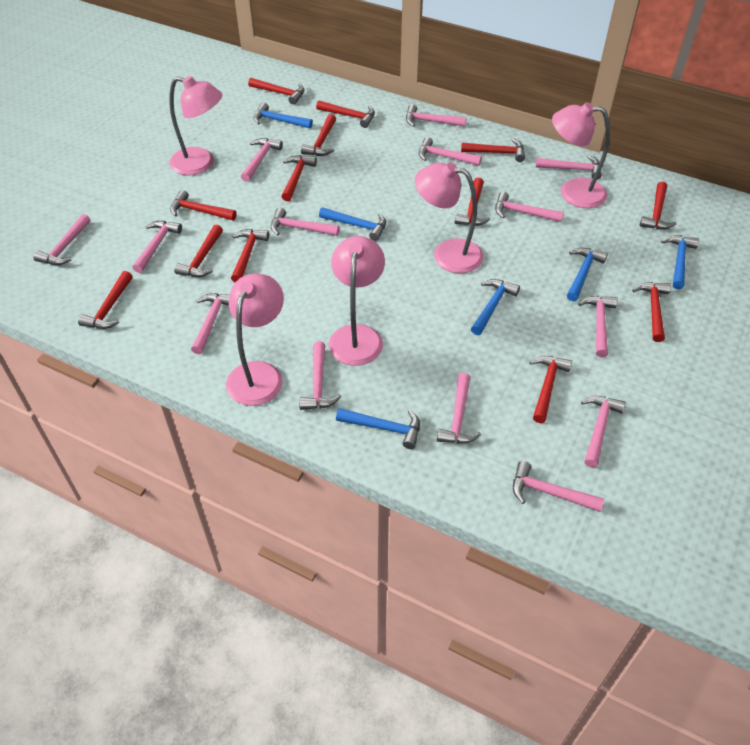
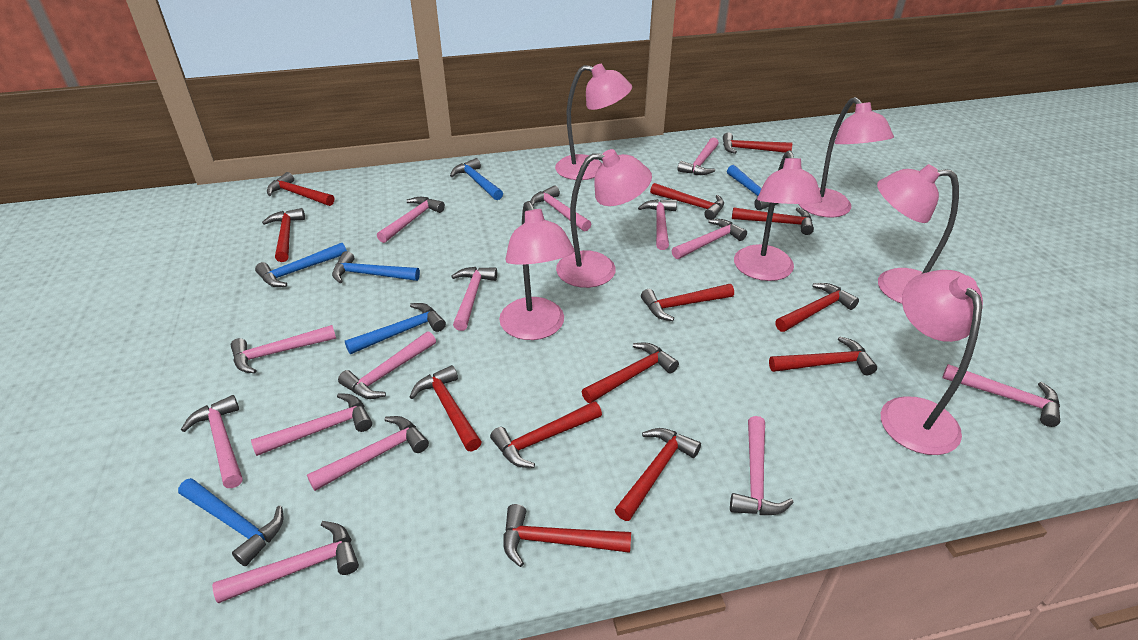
pink lamp: 5 -> 7

